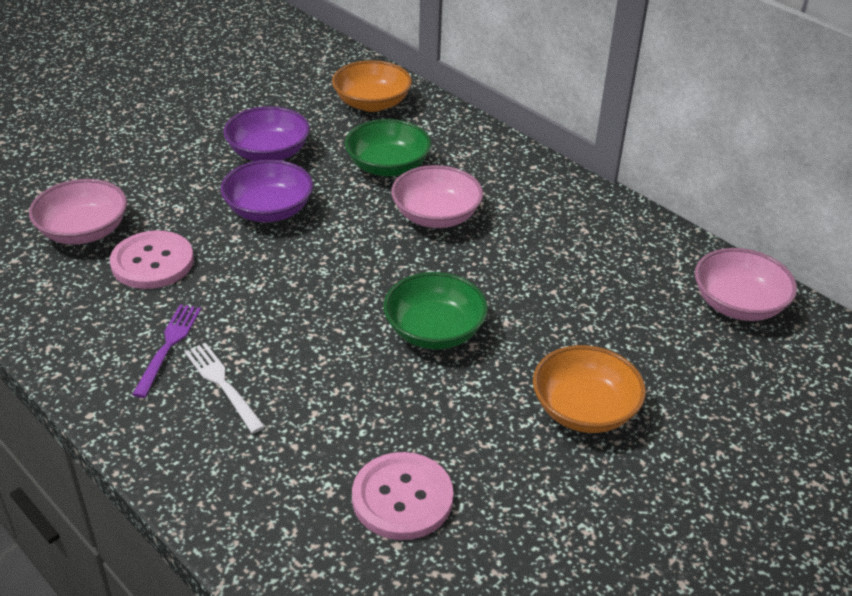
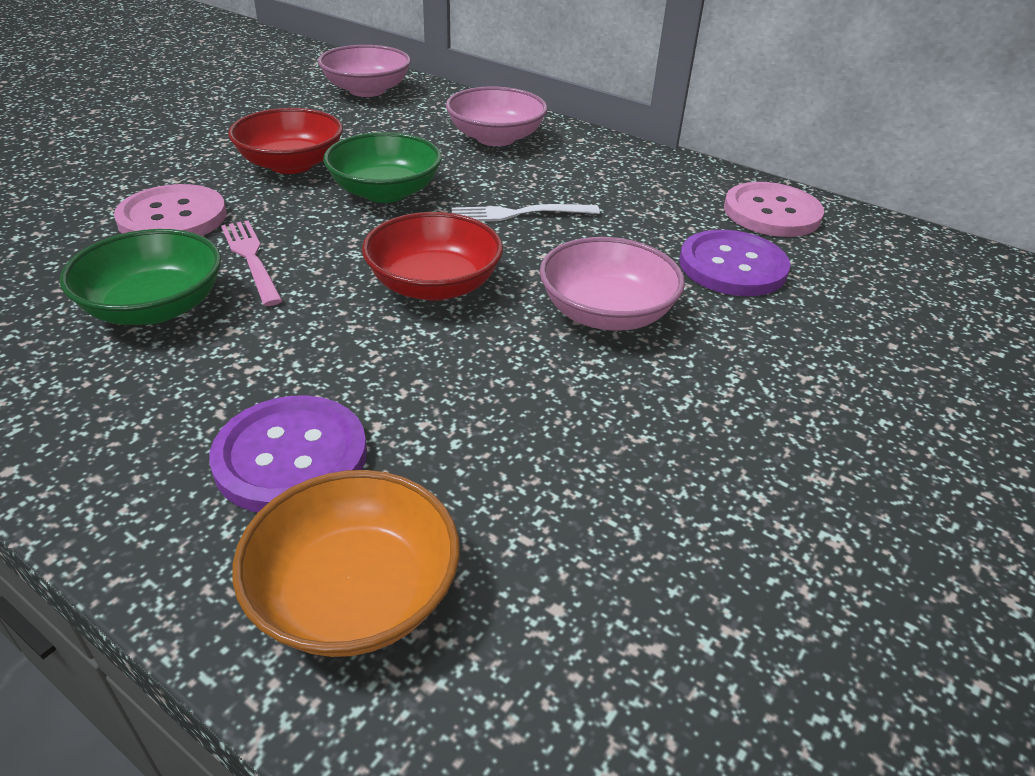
orange bowl: 2 -> 1
pink fork: 0 -> 1
purple bowl: 2 -> 0
purple button: 0 -> 2
purple fork: 1 -> 0
red bowl: 0 -> 2

